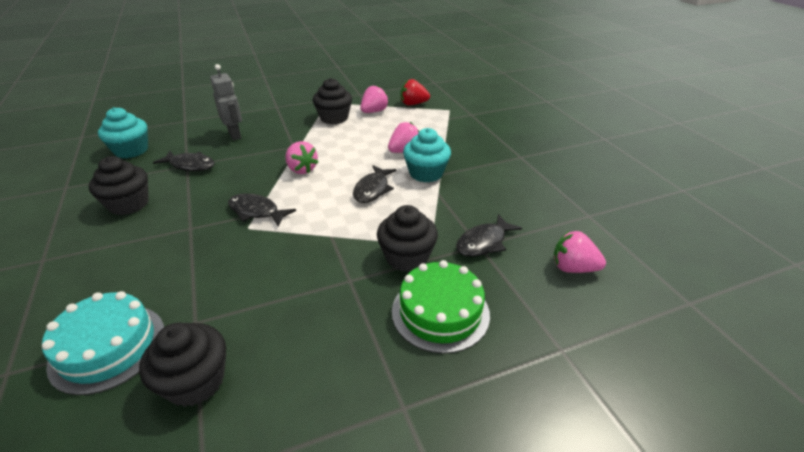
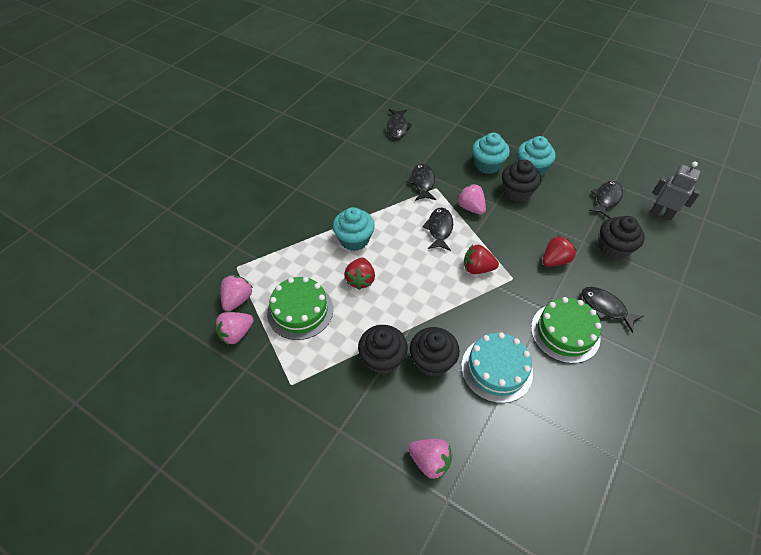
black fish: 4 -> 5
green cake: 1 -> 2
red strawberry: 1 -> 3
turquoise cupcake: 2 -> 3

